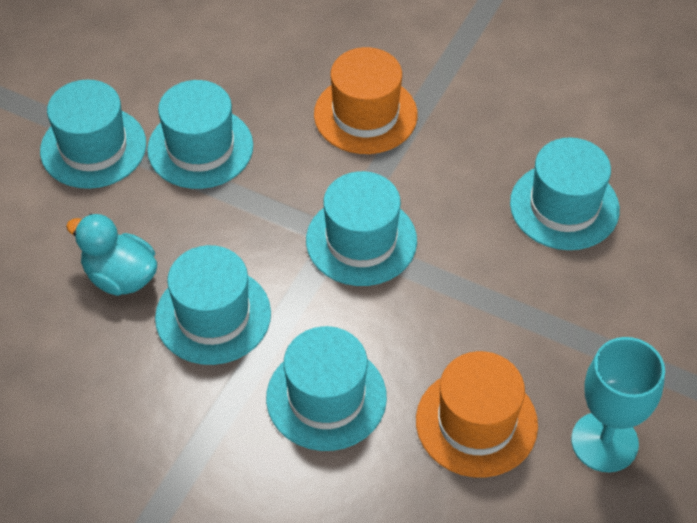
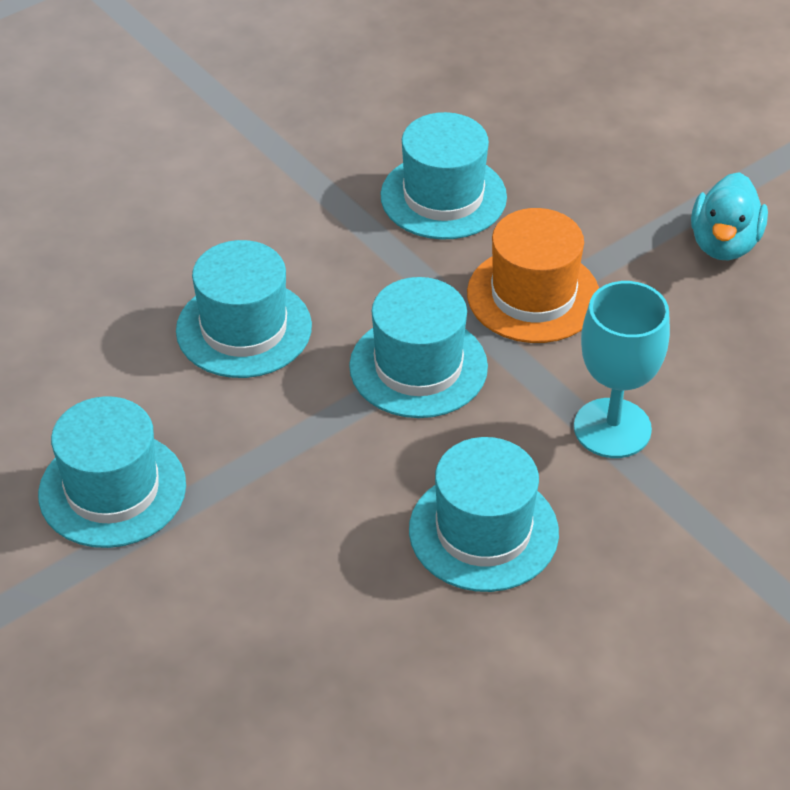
orange hat: 2 -> 1
turquoise hat: 6 -> 5

